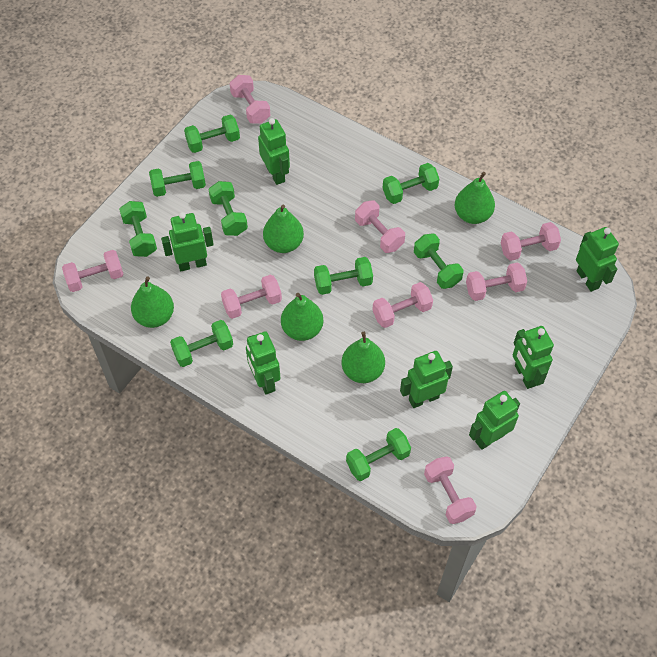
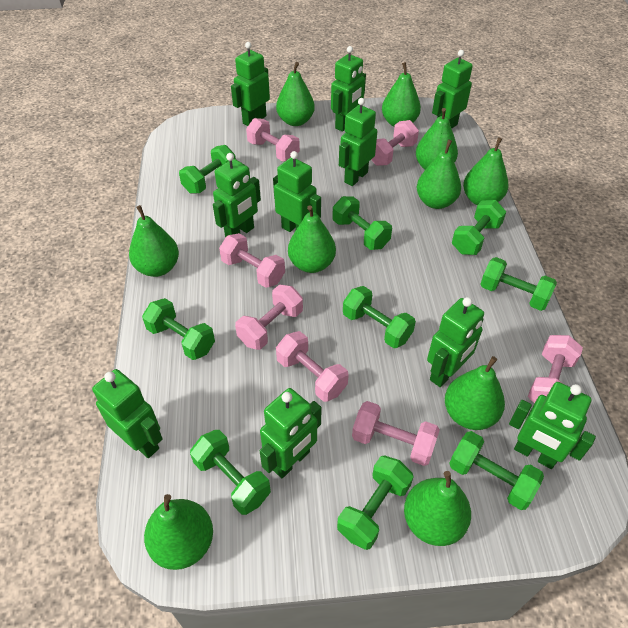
green pear: 5 -> 10
green robot: 7 -> 10
pink dumbbell: 8 -> 7

